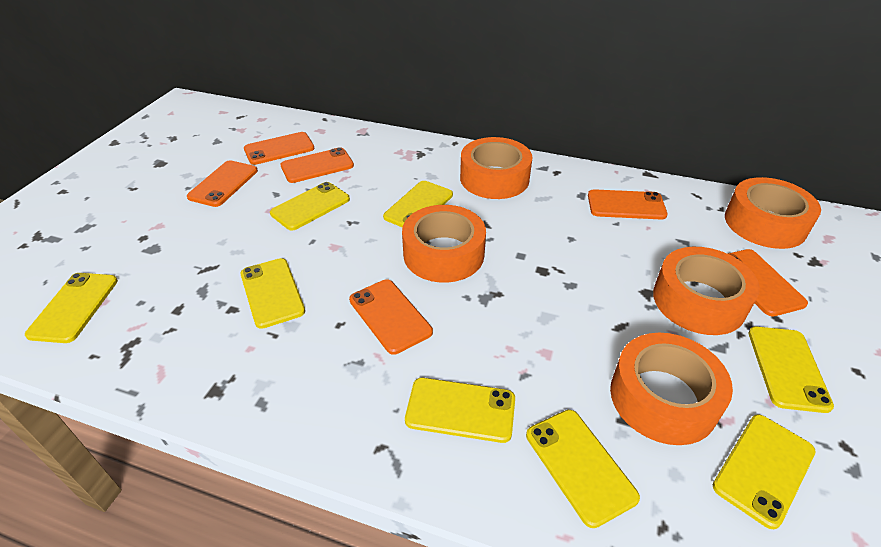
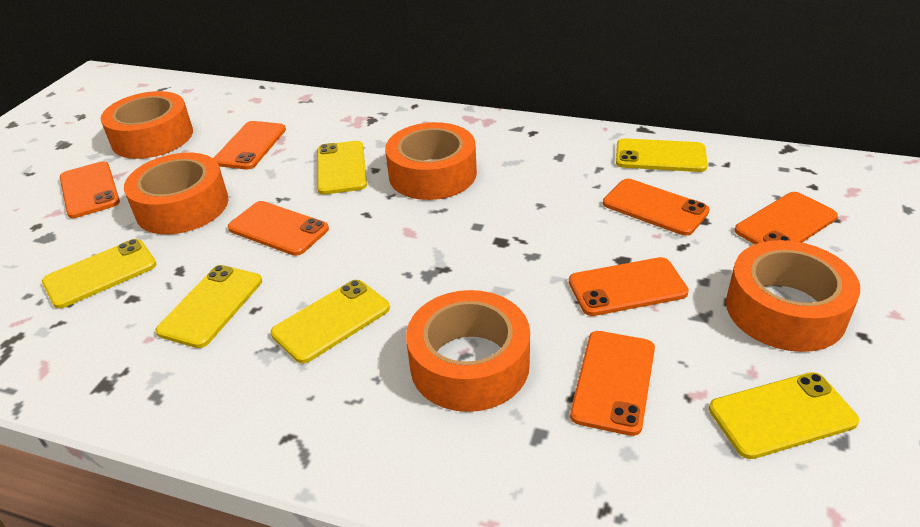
orange phone: 6 -> 7
yellow phone: 8 -> 6

